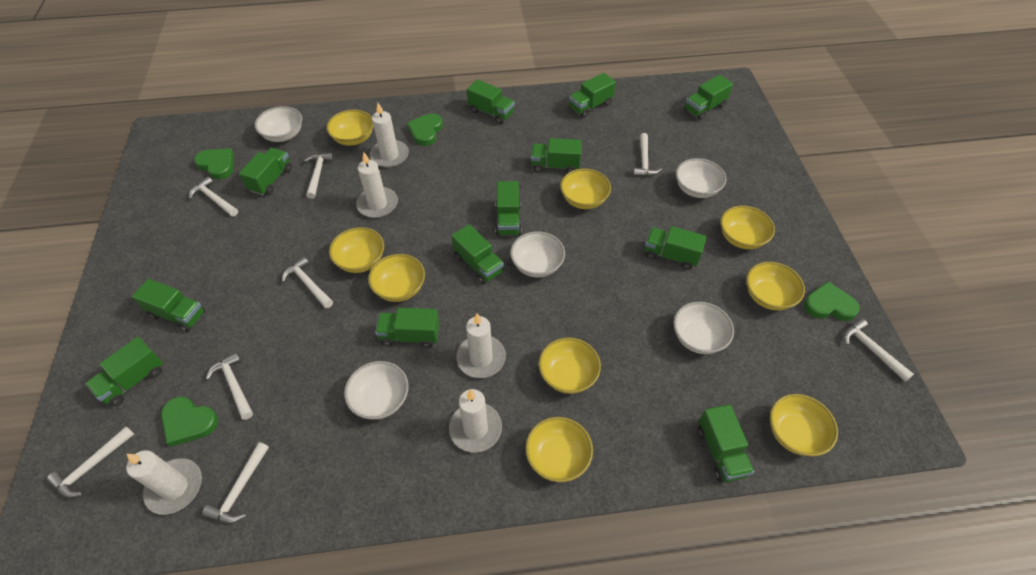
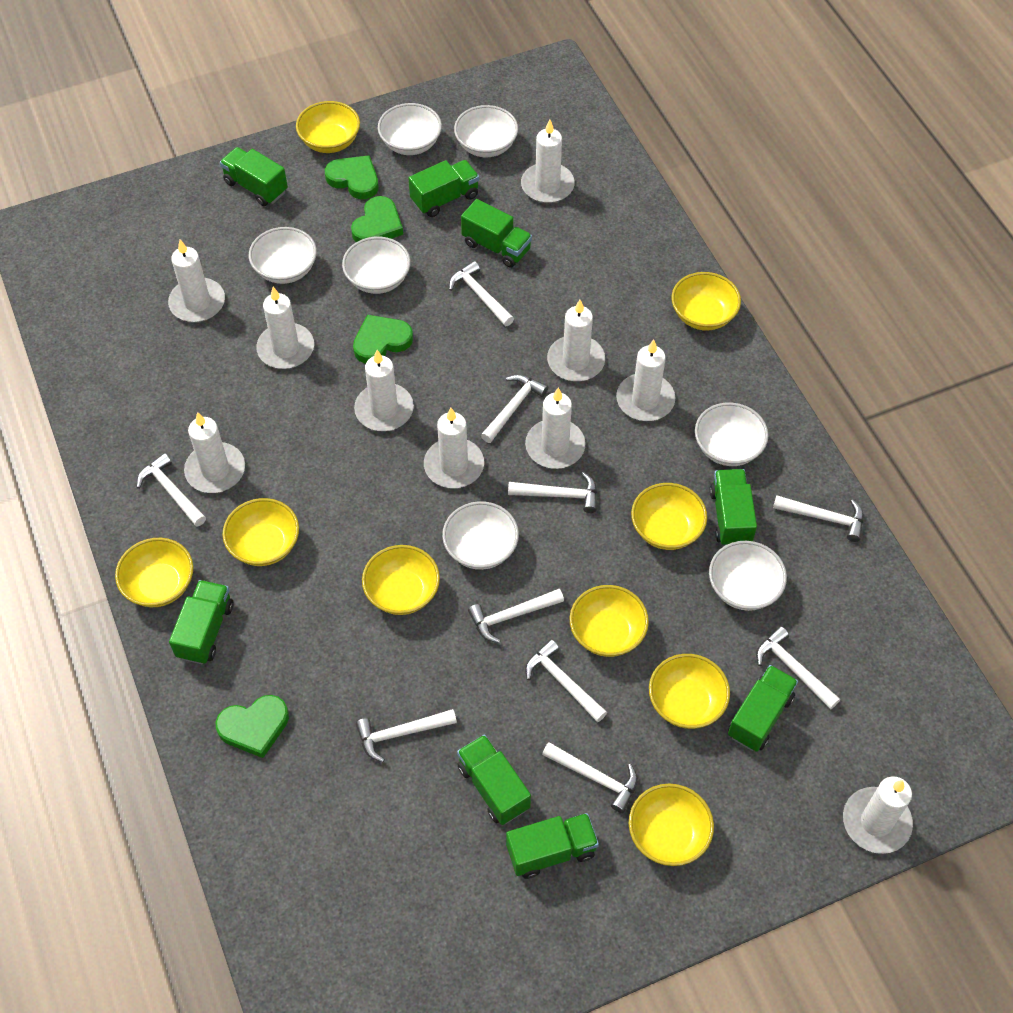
green truck: 12 -> 8
white bowl: 5 -> 7
white candle: 5 -> 10
white hammer: 8 -> 10

